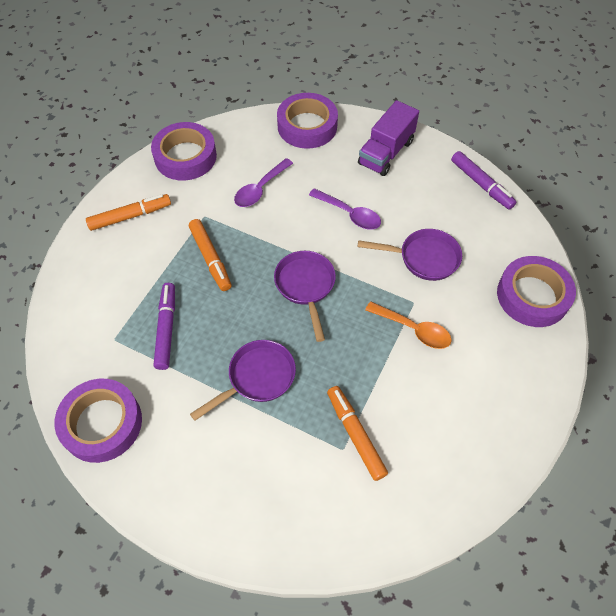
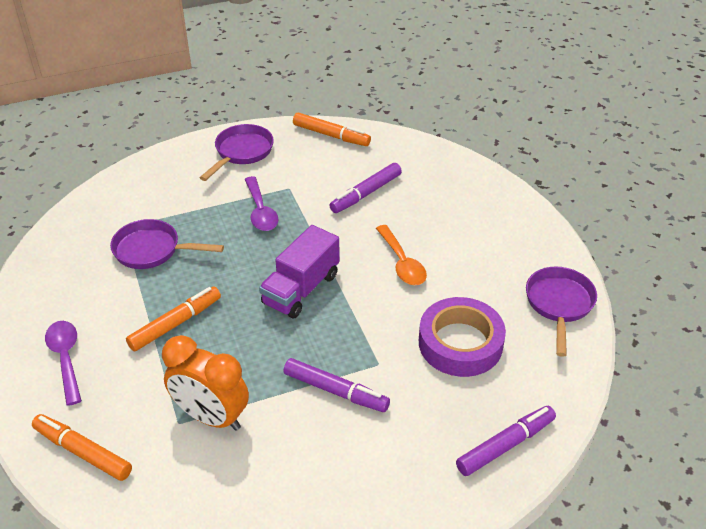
orange clock: 0 -> 1
purple marker: 2 -> 3
purple tape: 4 -> 1

